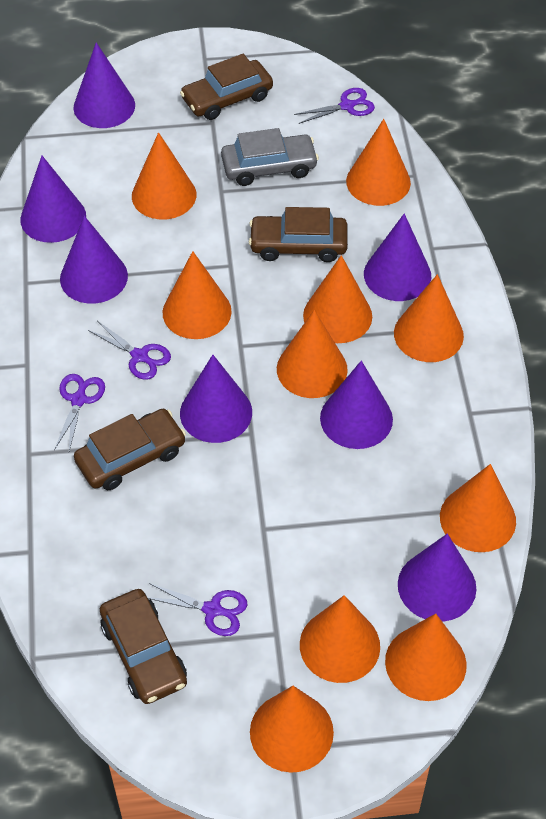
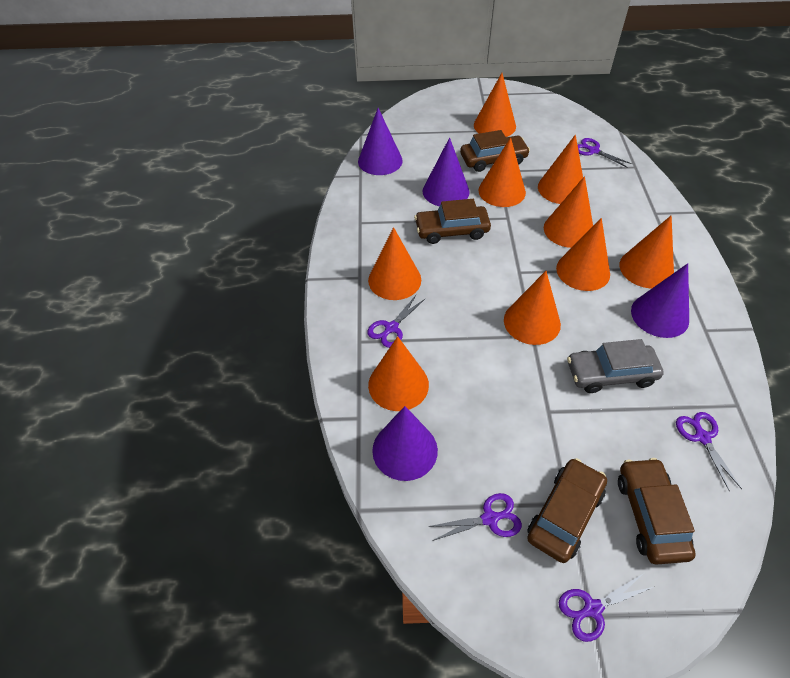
orange cone: 10 -> 9
purple cone: 7 -> 4
purple scissors: 4 -> 5

